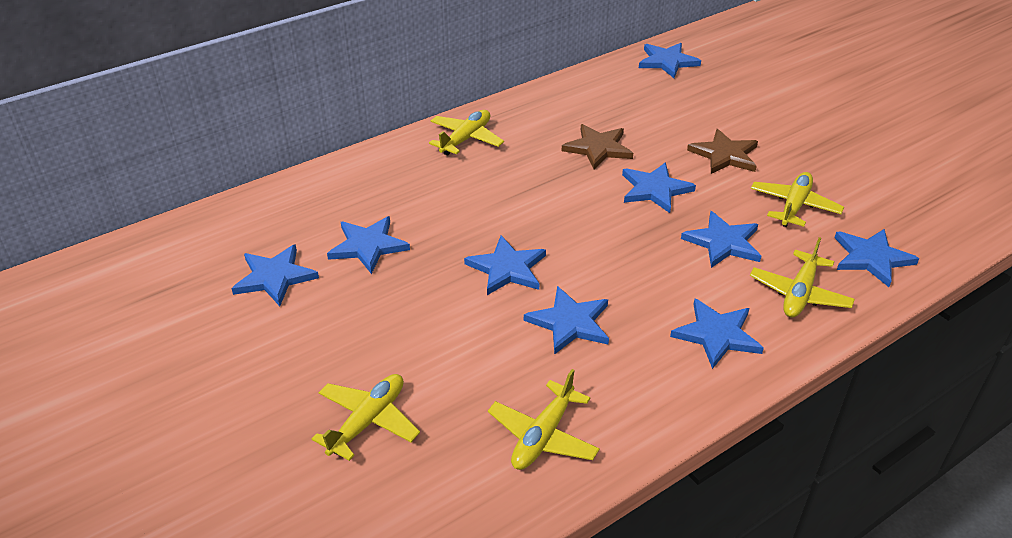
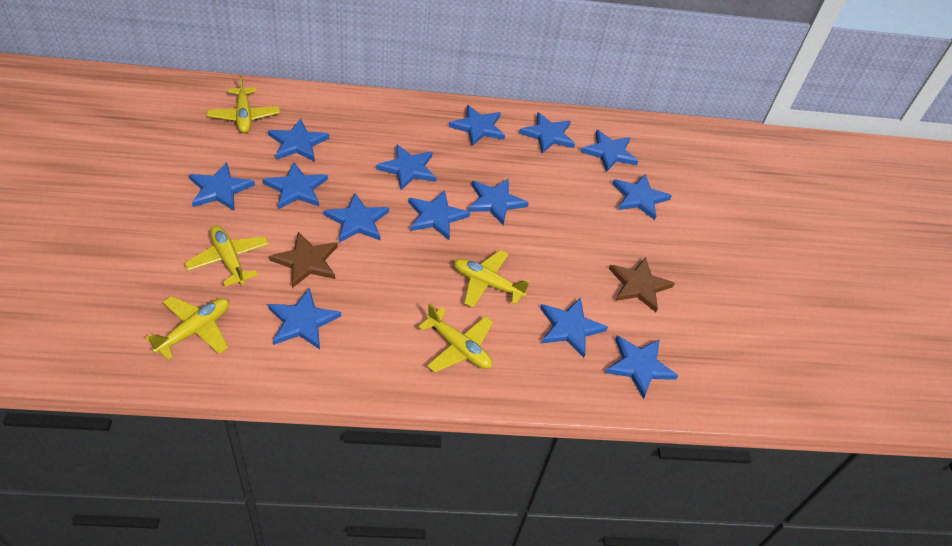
blue star: 9 -> 14

